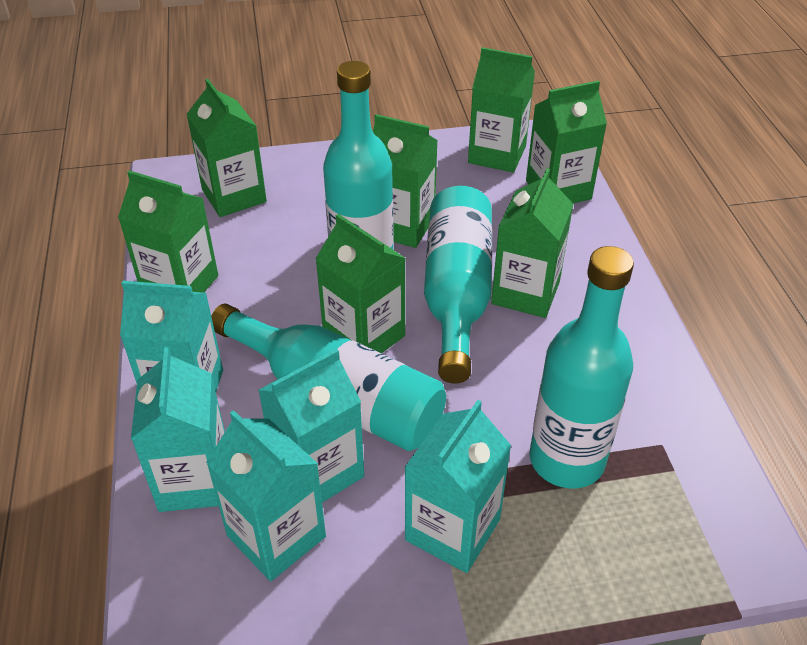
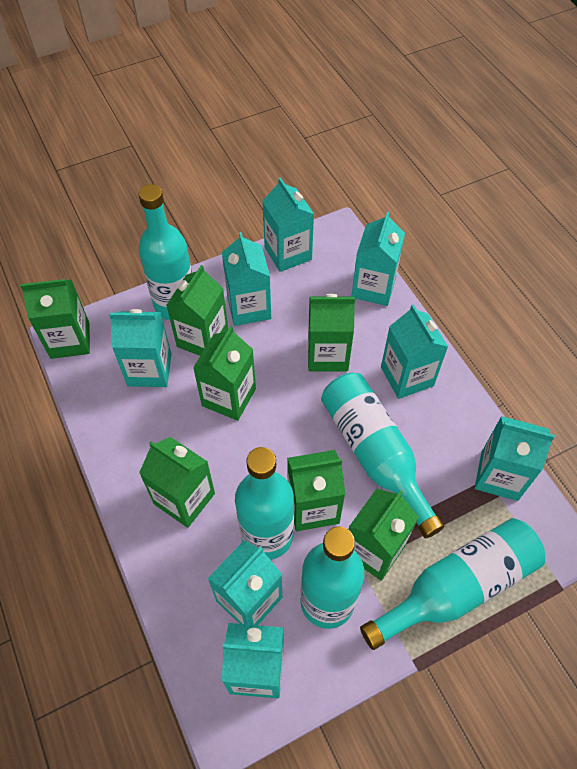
turquoise bottle: 4 -> 5
turquoise carton: 5 -> 8

